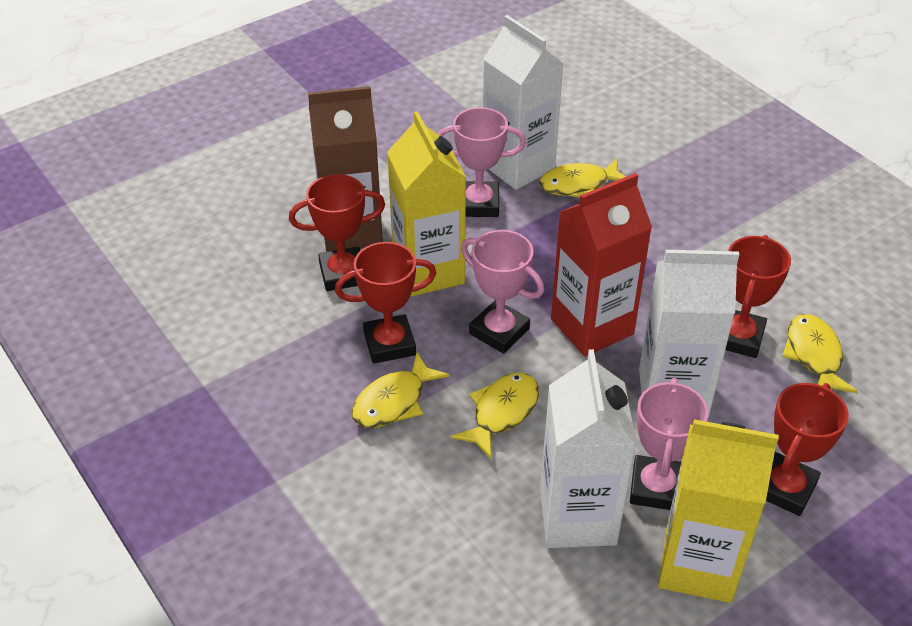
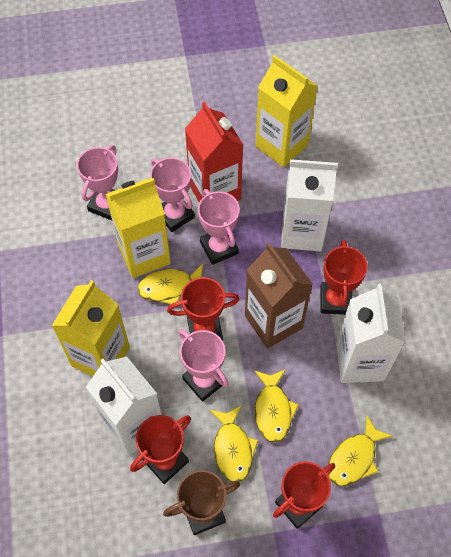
brown trophy: 0 -> 1
pink trophy: 3 -> 4
yellow carton: 2 -> 3

